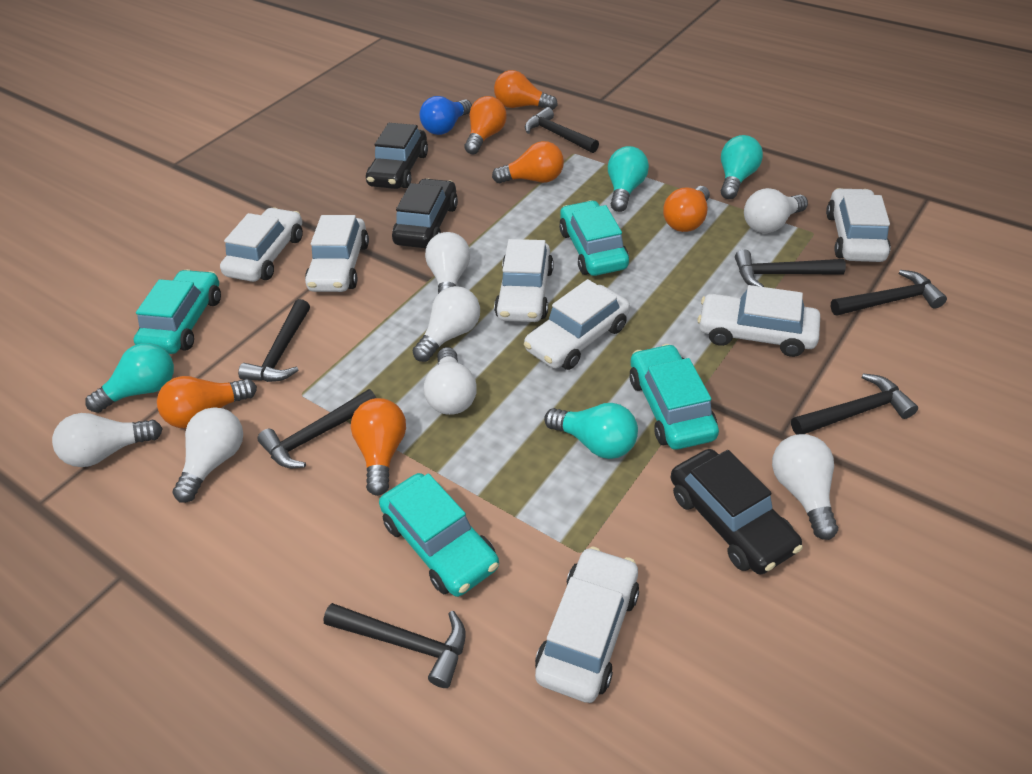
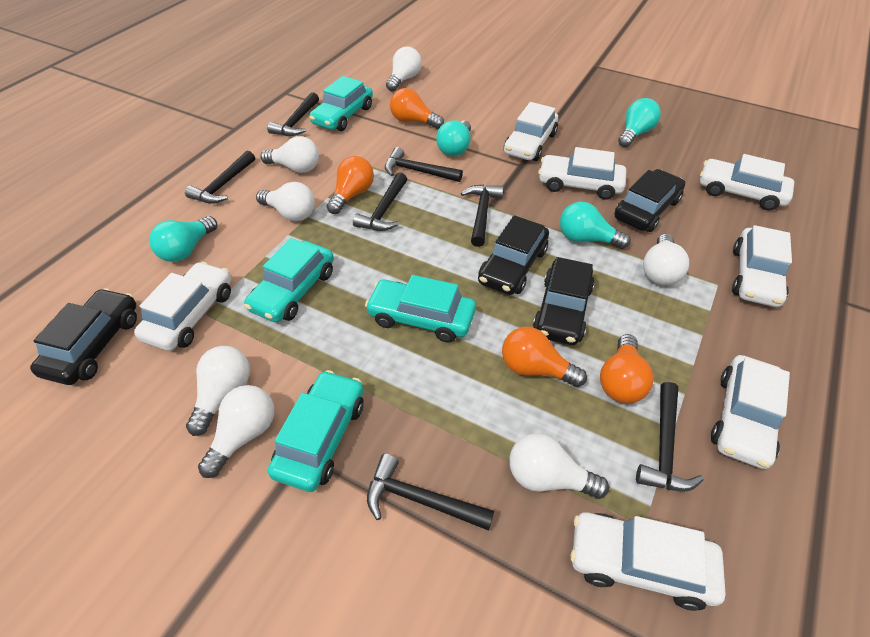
black car: 3 -> 4
blue light bulb: 1 -> 0
orange light bulb: 6 -> 4

